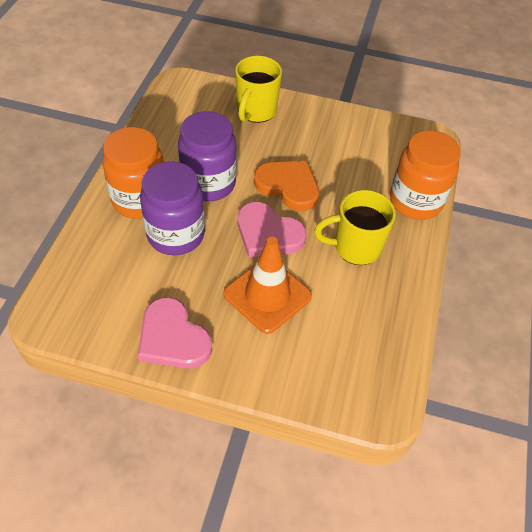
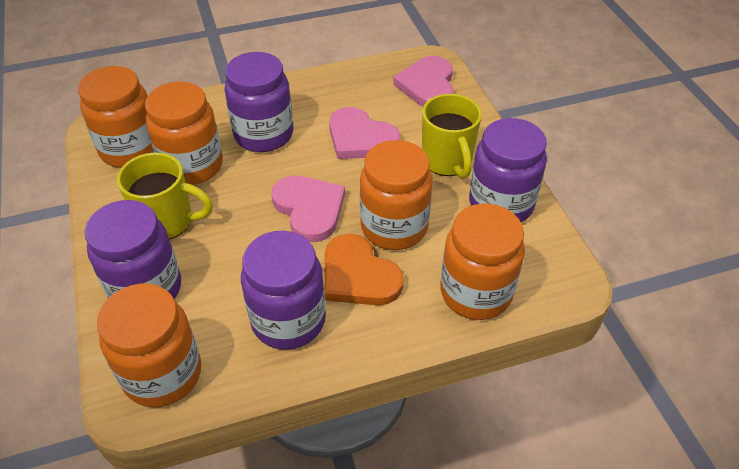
orange jar: 2 -> 5
orange traffic cone: 1 -> 0
pink heart: 2 -> 3
purple jar: 2 -> 4

